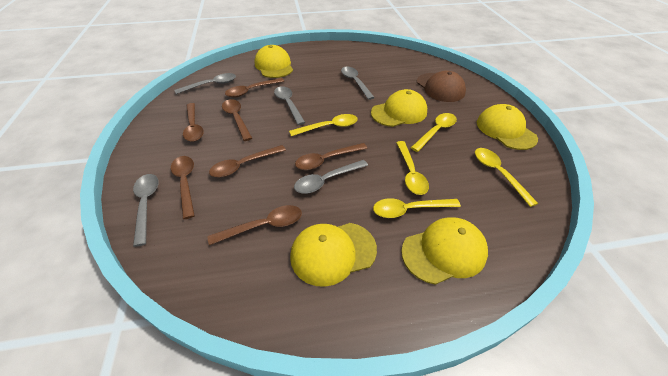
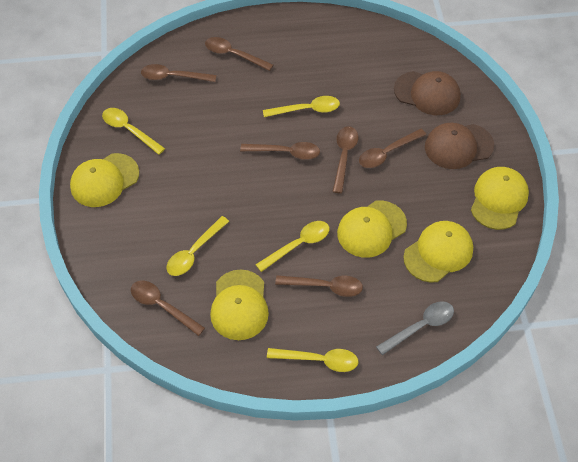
brown cap: 1 -> 2
grey spoon: 5 -> 1

